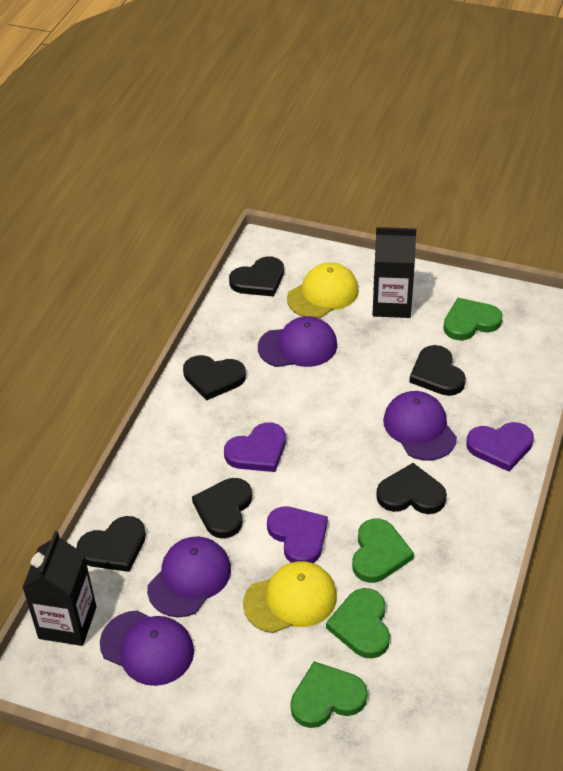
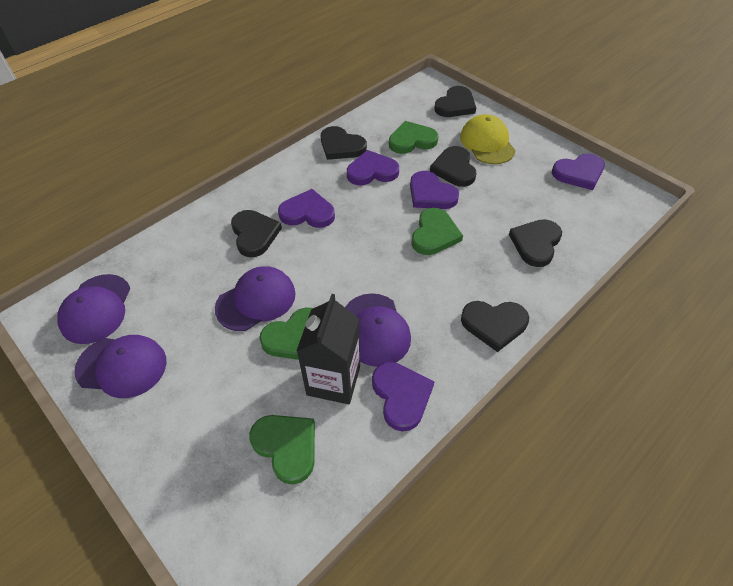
black carton: 2 -> 1
purple heart: 3 -> 5
yellow cap: 2 -> 1

